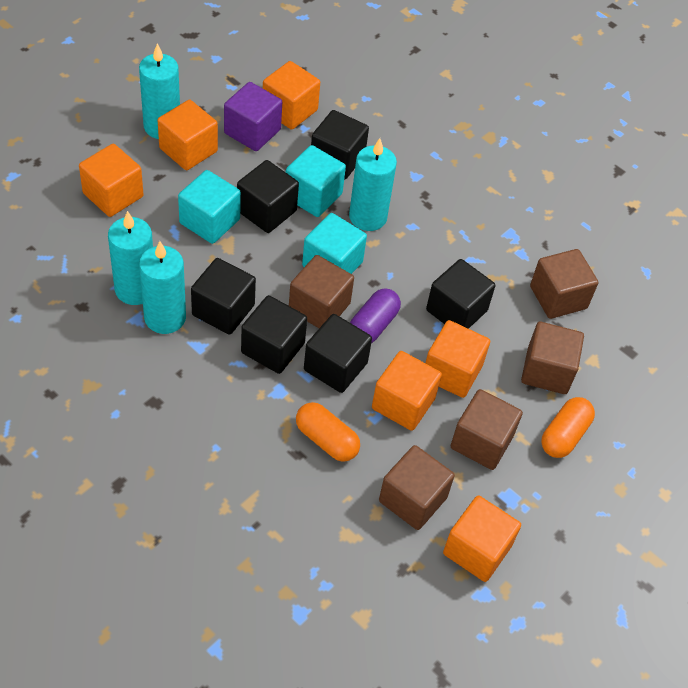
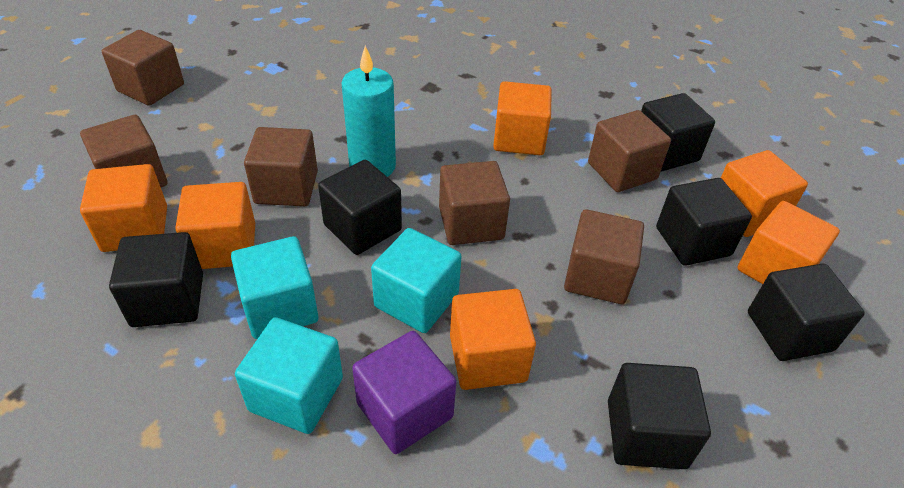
brown cube: 5 -> 6
orange capsule: 2 -> 0
purple capsule: 1 -> 0
turquoise candle: 4 -> 1

